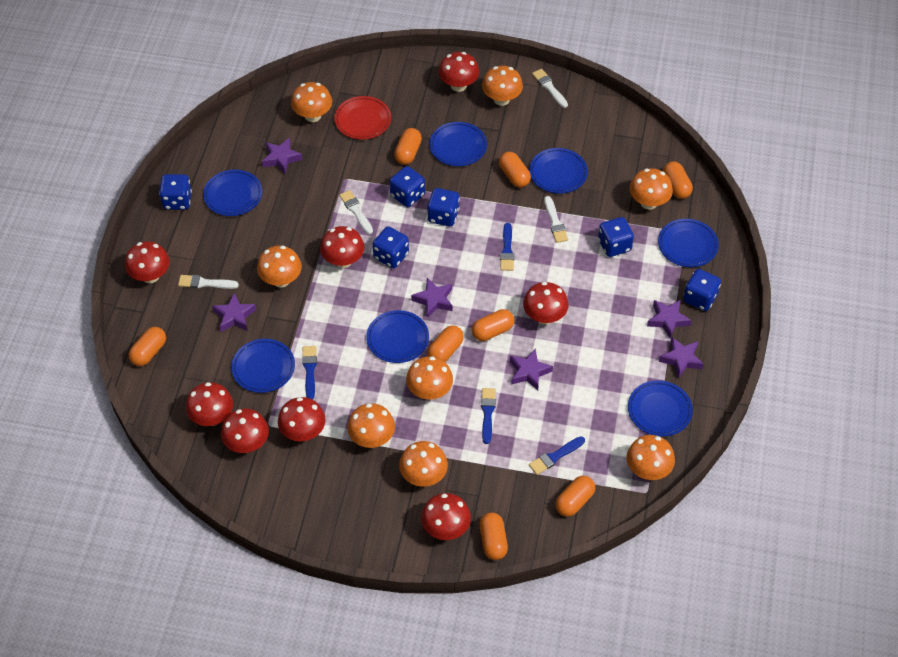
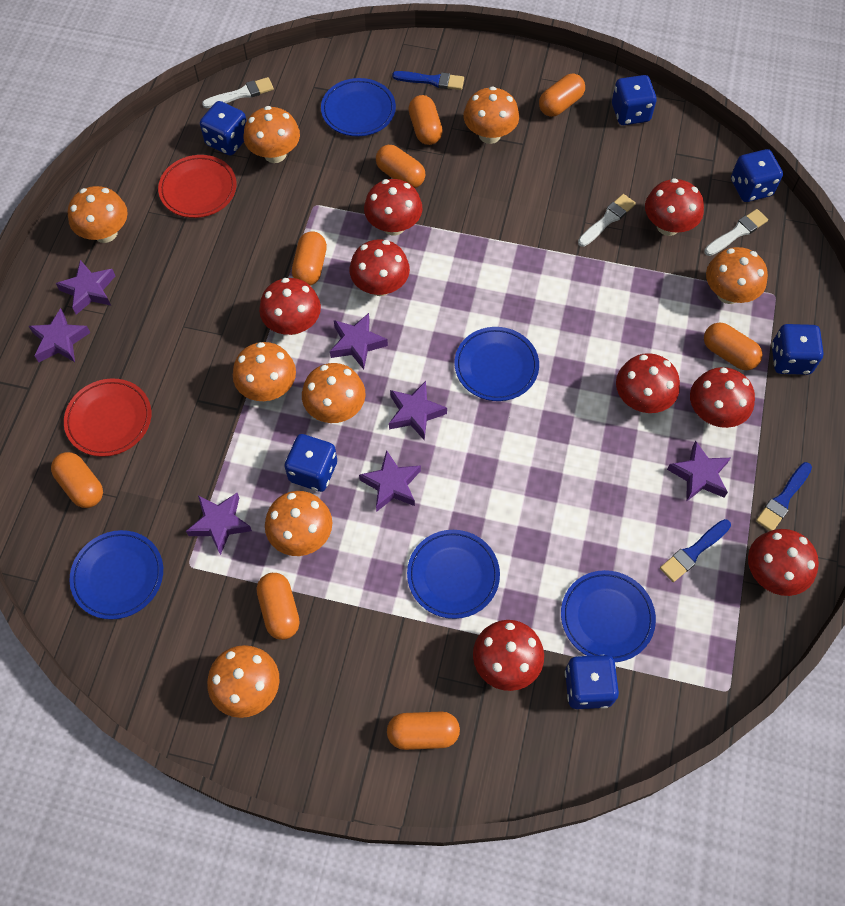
blue brush: 4 -> 3
blue plate: 7 -> 5
purple star: 6 -> 7
red plate: 1 -> 2
white brush: 4 -> 3

